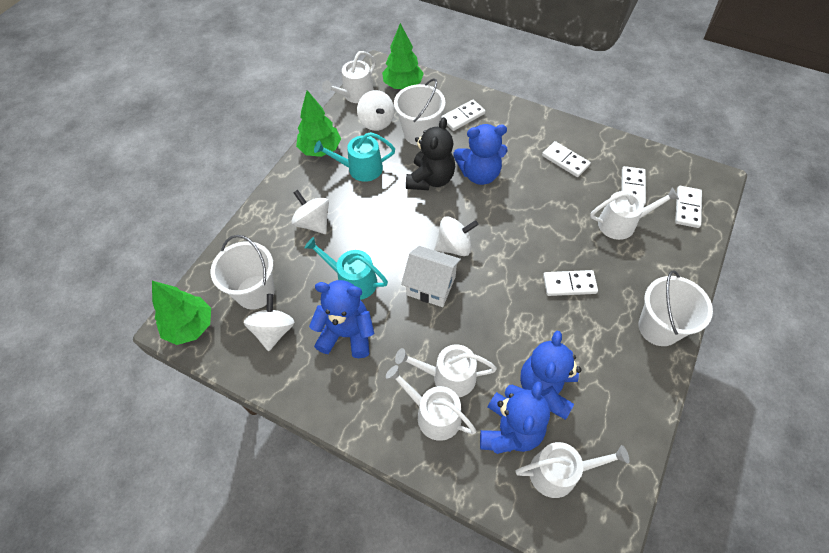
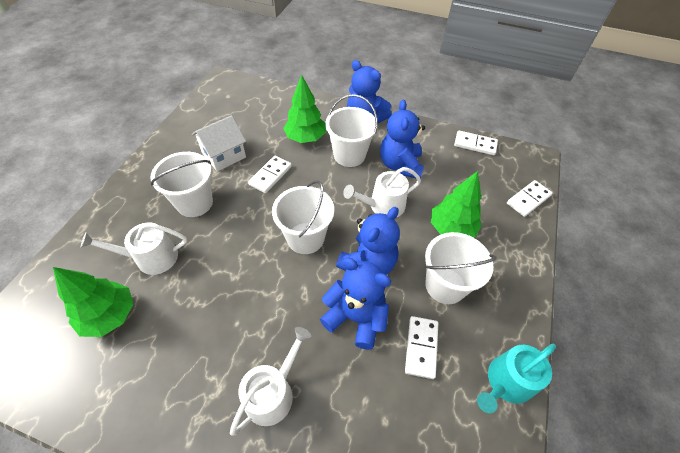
black teddy bear: 1 -> 0
turquoise watering can: 2 -> 1
white bucket: 3 -> 4
white domino: 5 -> 4
white spinning top: 4 -> 0
white watering can: 5 -> 3

